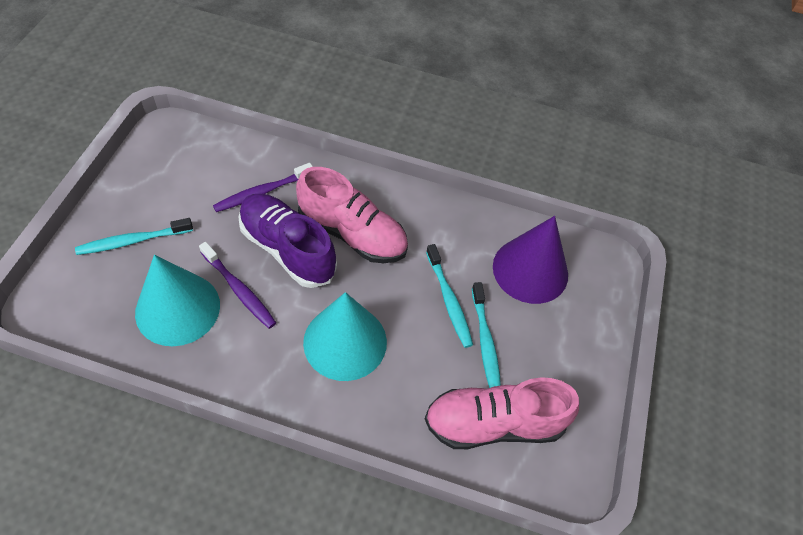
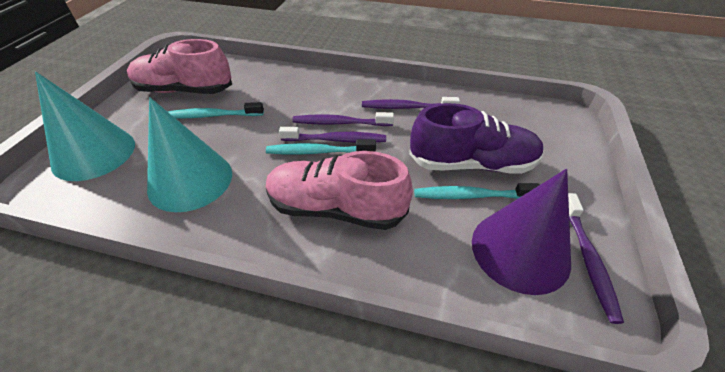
purple toothbrush: 2 -> 4

